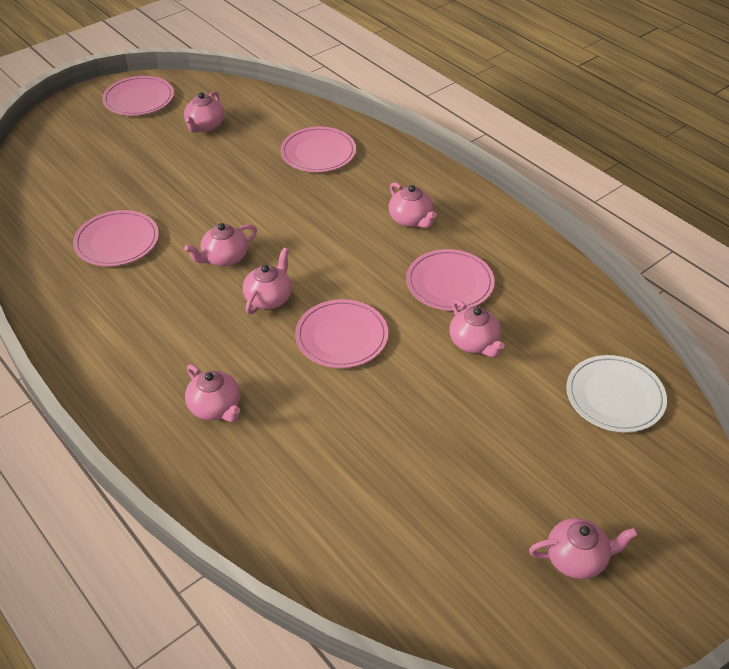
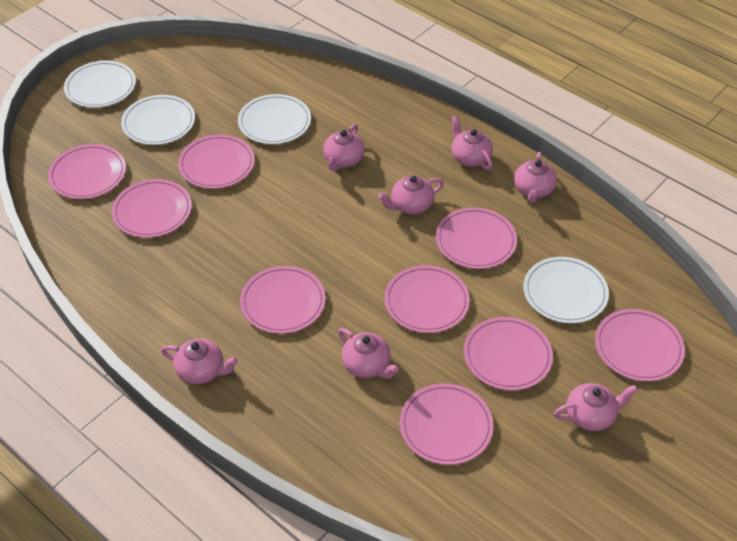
pink plate: 5 -> 9
white plate: 1 -> 4

